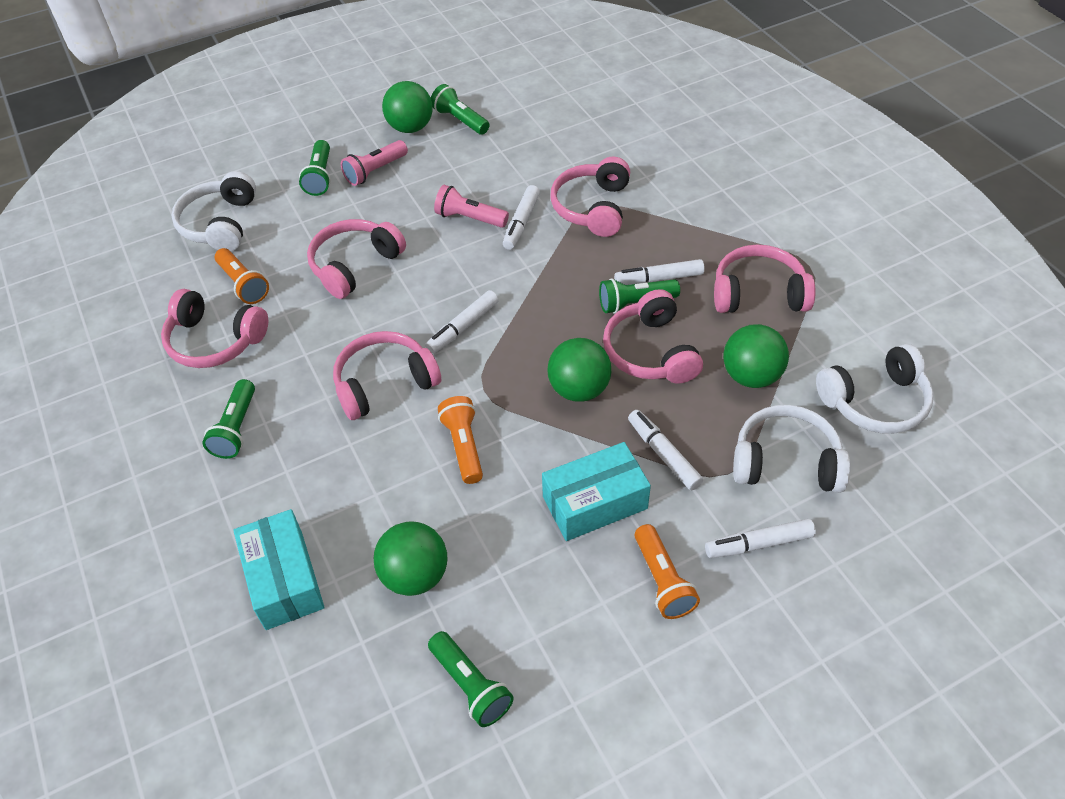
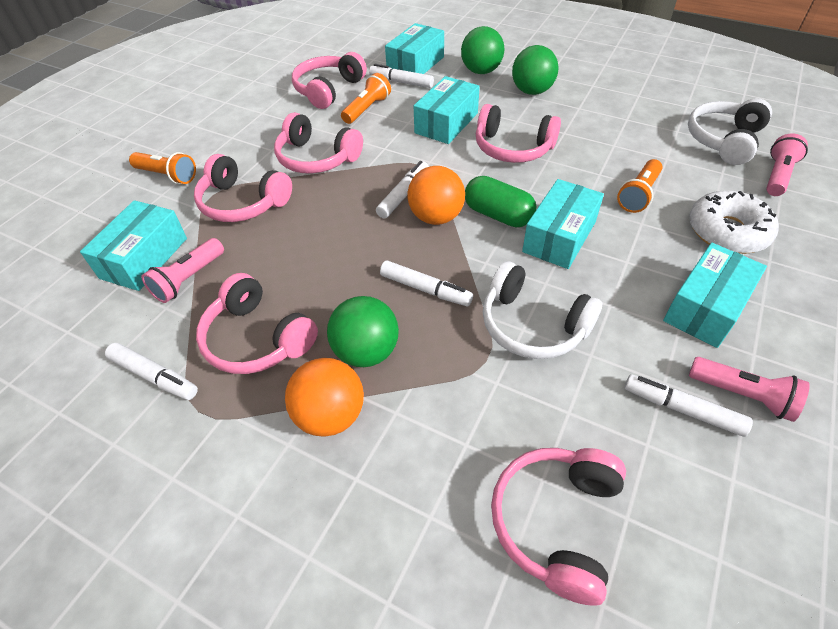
green ball: 4 -> 3
green capsule: 0 -> 1
green flashlight: 5 -> 0
orange ball: 0 -> 2
pink flashlight: 2 -> 3
turquoise box: 2 -> 5
white donut: 0 -> 1
white headphones: 3 -> 2

